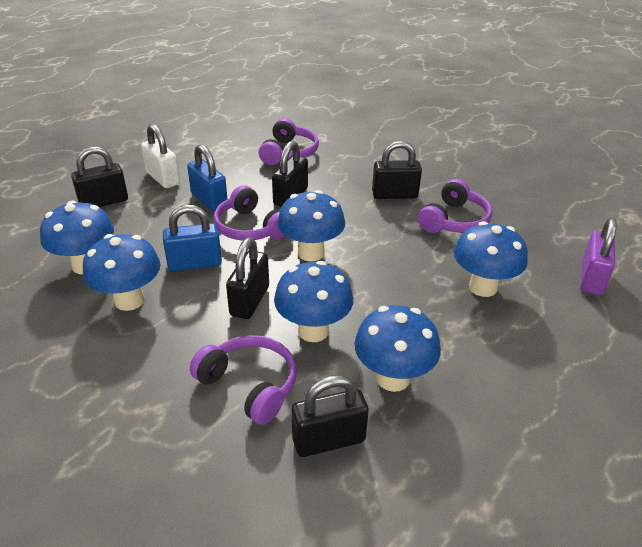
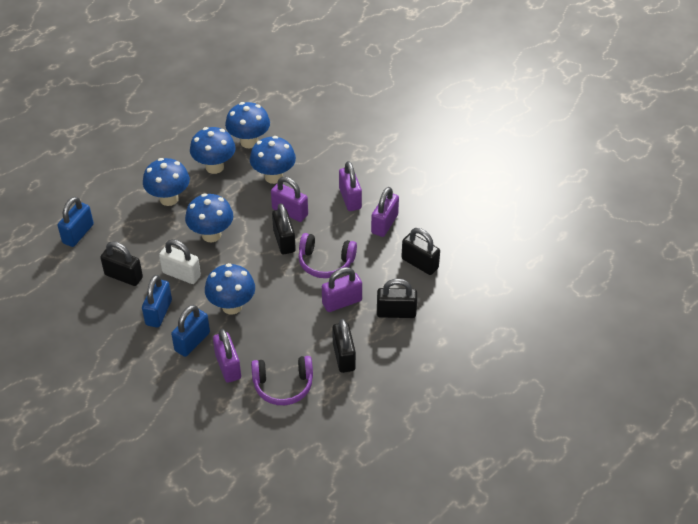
blue padlock: 2 -> 3
purple headphones: 4 -> 2
purple padlock: 1 -> 5

